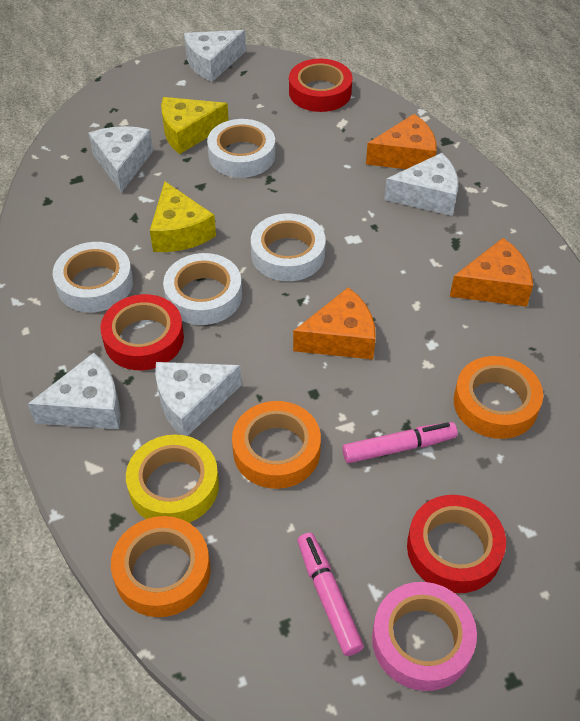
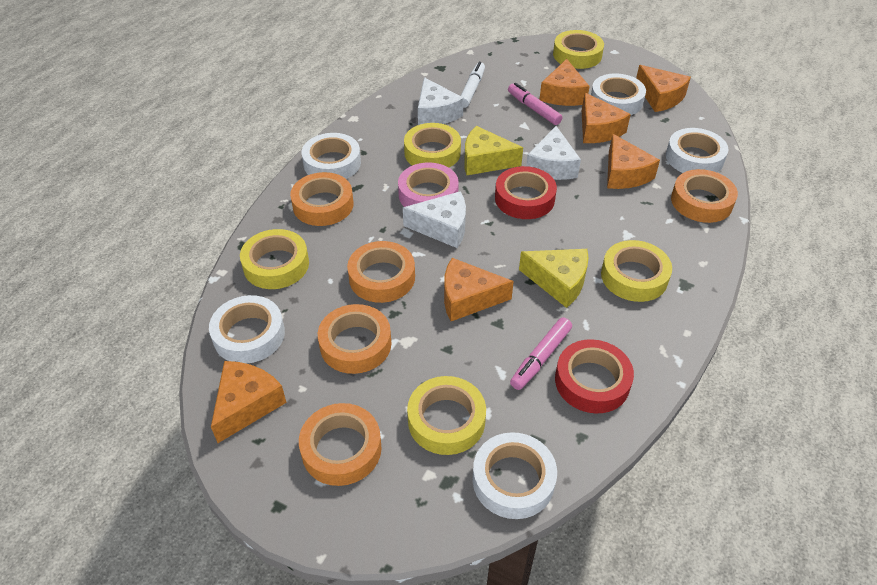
orange cheese: 3 -> 6
orange tape: 3 -> 5
red tape: 3 -> 2
white cheese: 5 -> 3
white marker: 0 -> 1
white tape: 4 -> 5
yellow tape: 1 -> 5

